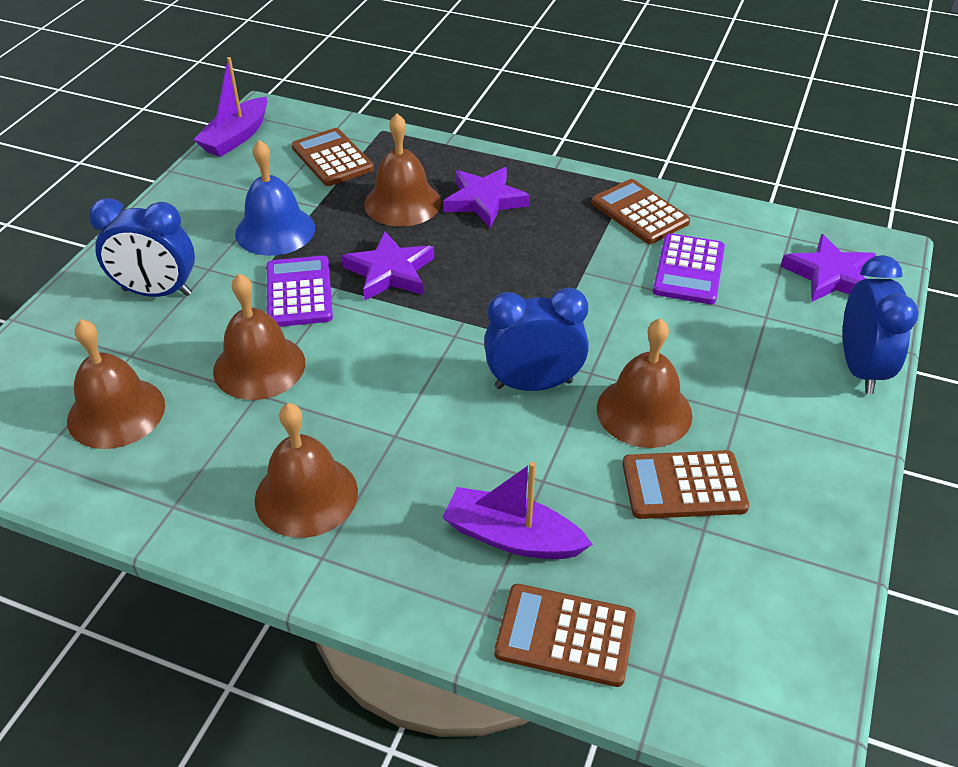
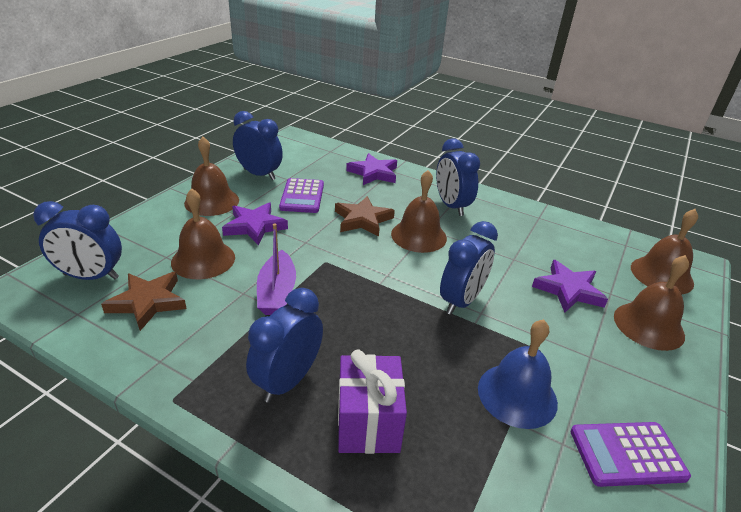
blue clock: 3 -> 5
brown calculator: 4 -> 0
brown star: 0 -> 2
purple boat: 2 -> 1
purple gift: 0 -> 1

